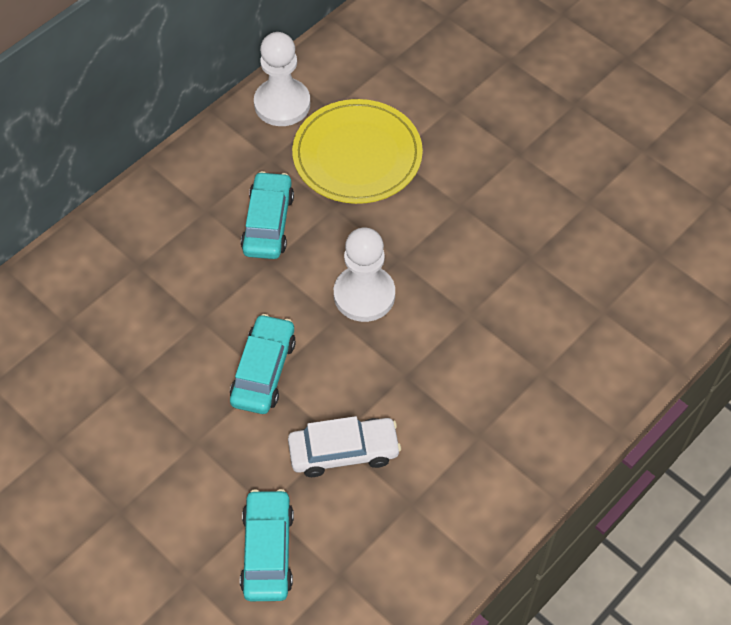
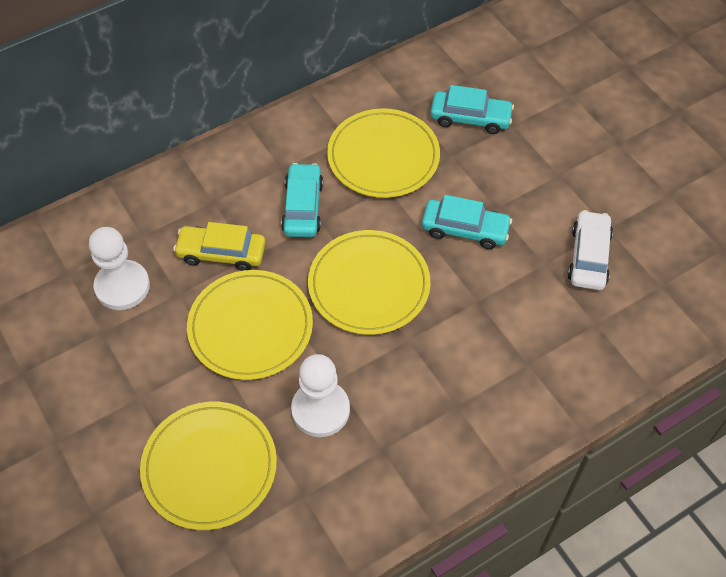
yellow car: 0 -> 1
yellow plate: 1 -> 4

